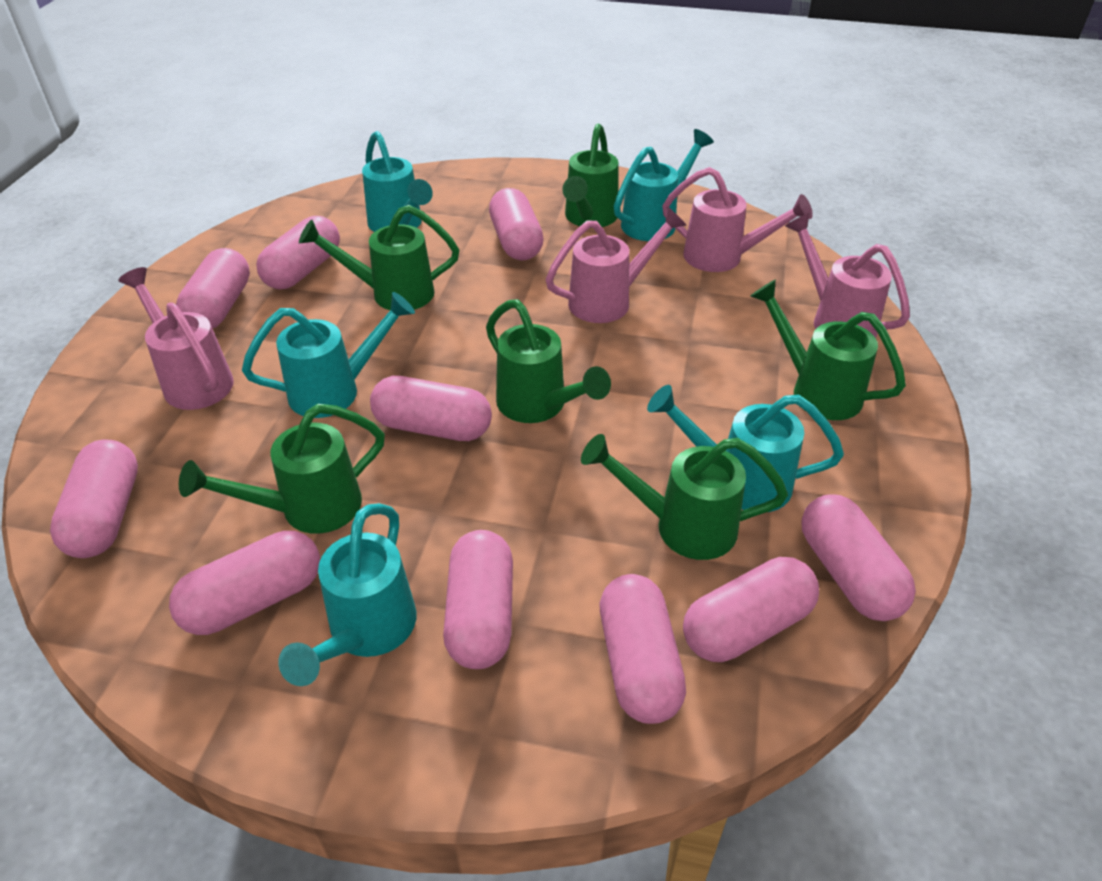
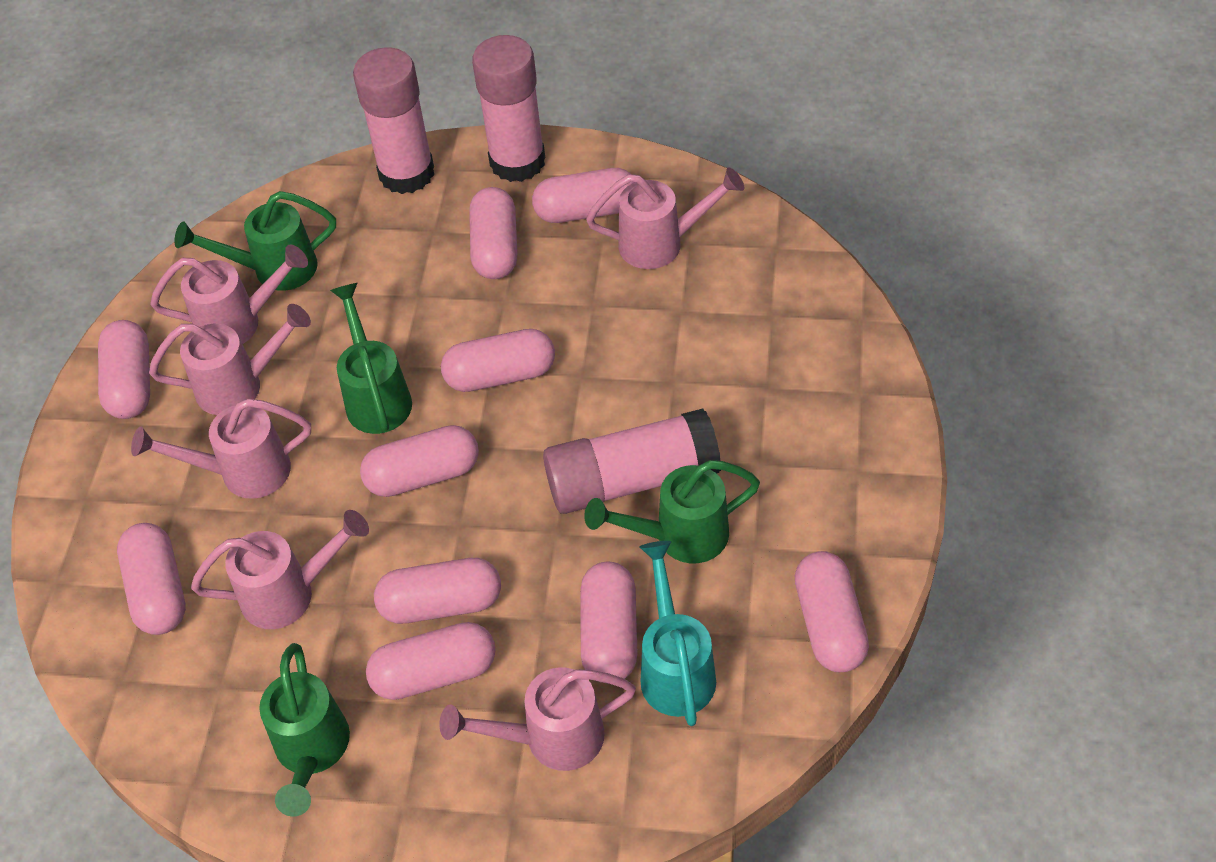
green watering can: 6 -> 4
pink glue stick: 0 -> 3
pink watering can: 4 -> 6
turquoise watering can: 5 -> 1

